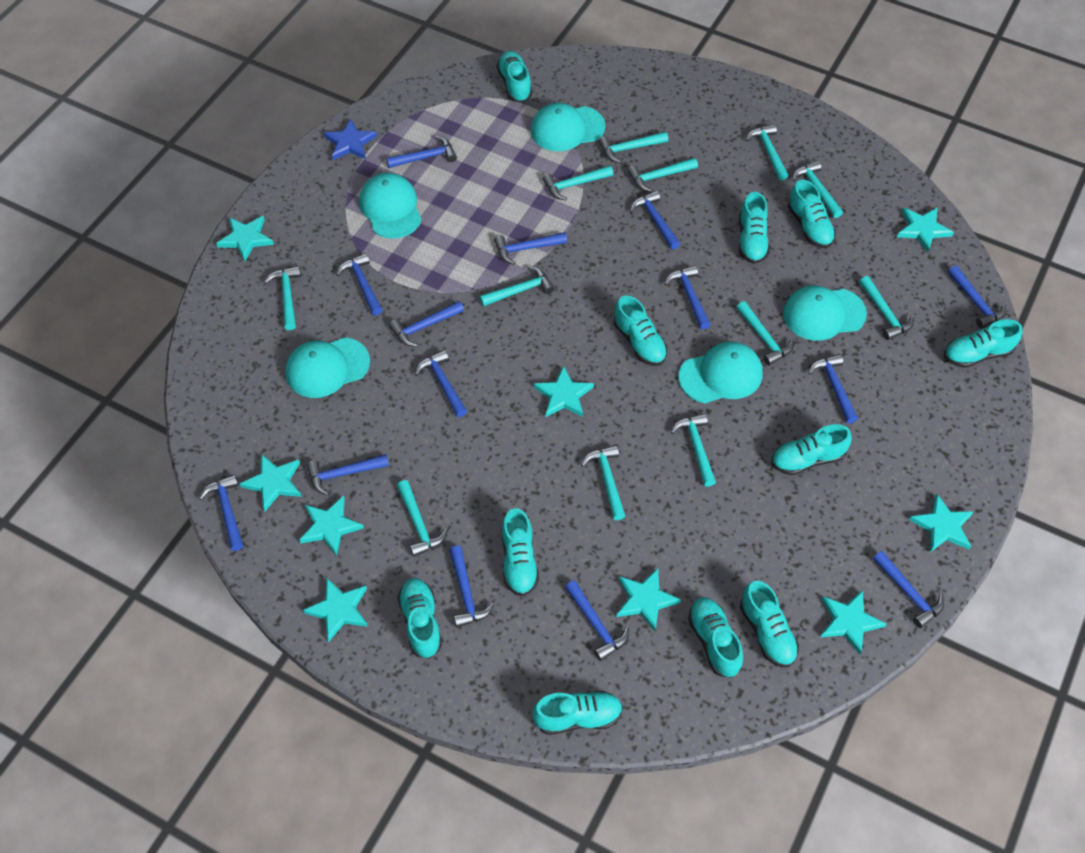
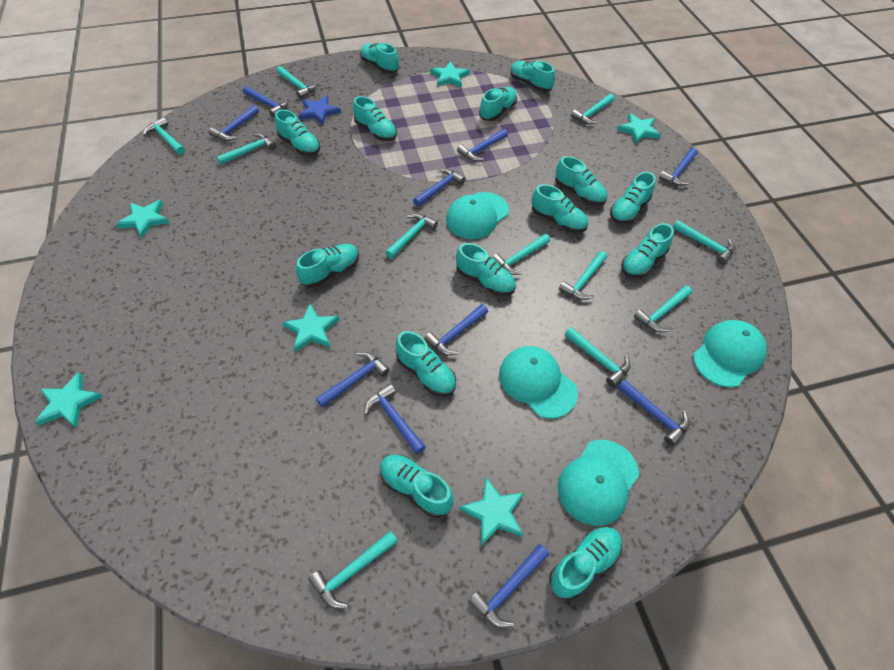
blue hammer: 14 -> 10
turquoise cap: 5 -> 4
turquoise hammer: 12 -> 11
turquoise shoe: 11 -> 14
turquoise star: 9 -> 6

